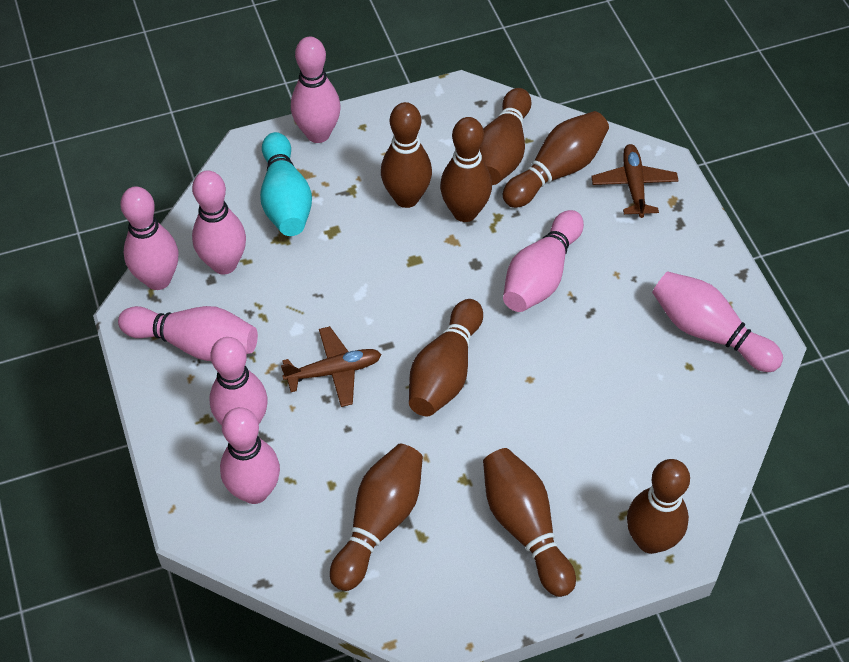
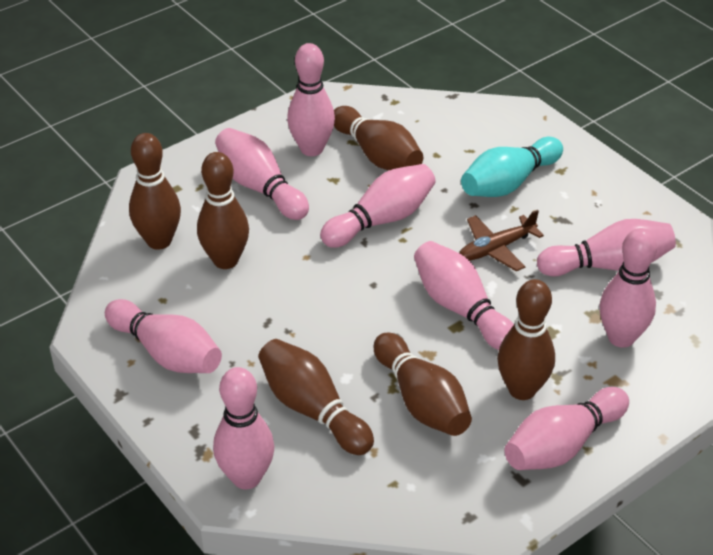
brown bowling pin: 8 -> 6
brown plane: 2 -> 1
pink bowling pin: 8 -> 9

